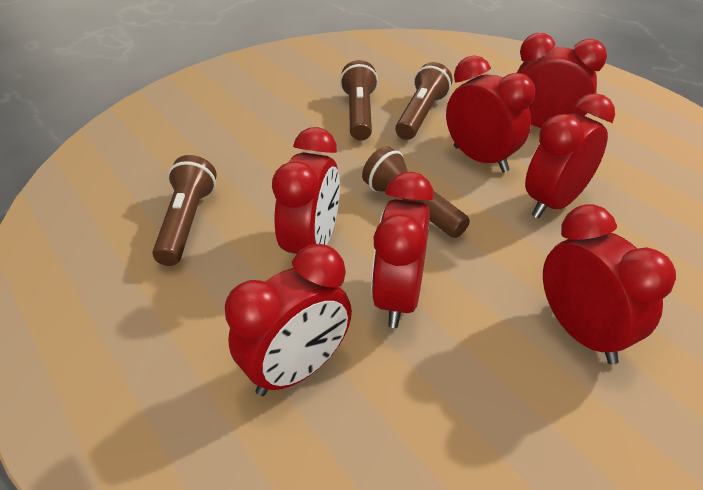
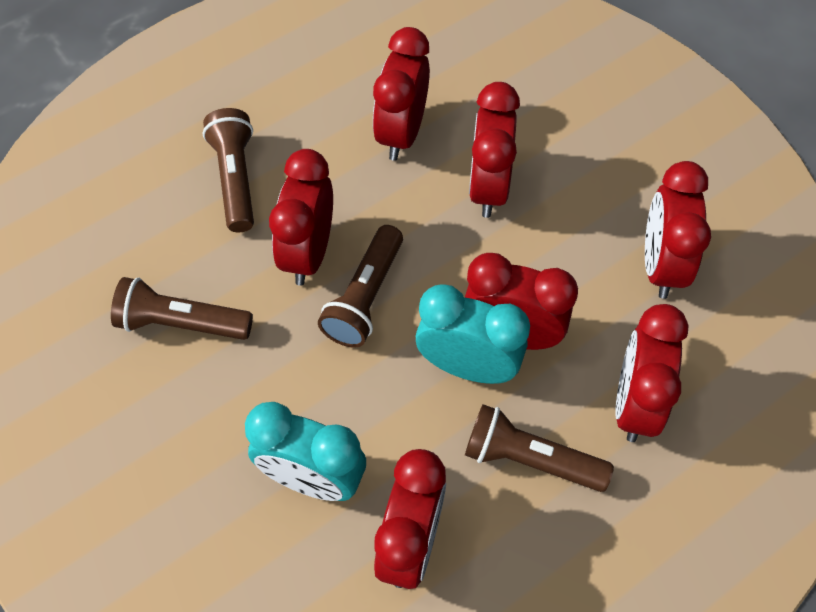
turquoise clock: 0 -> 2

